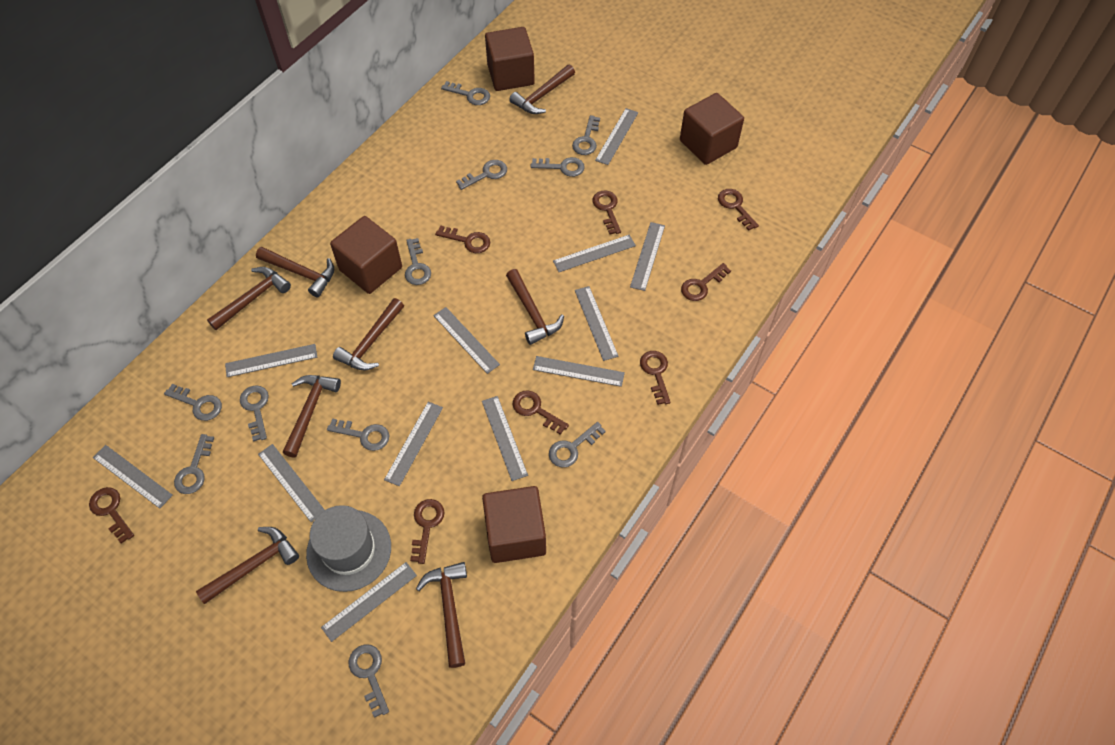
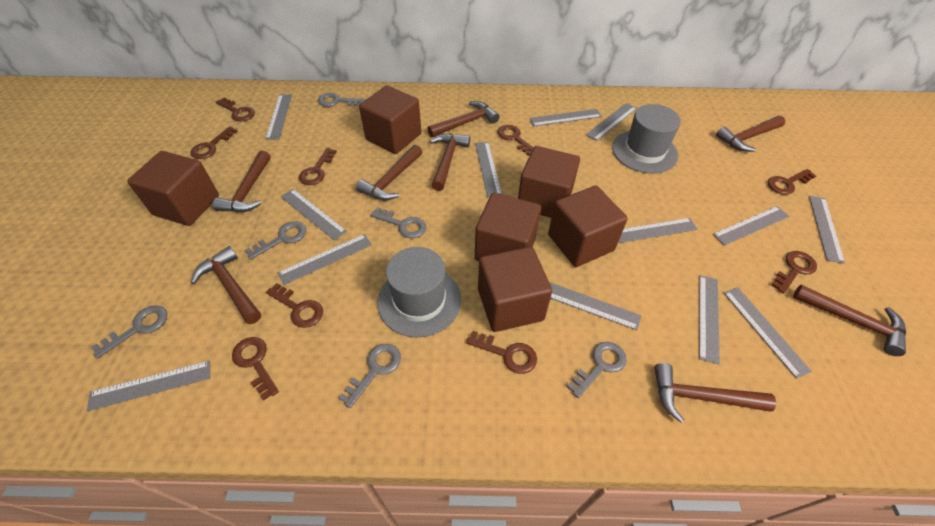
brown cube: 4 -> 6
brown key: 8 -> 9
grey hat: 1 -> 2
grey key: 11 -> 6
grey ruler: 12 -> 13

